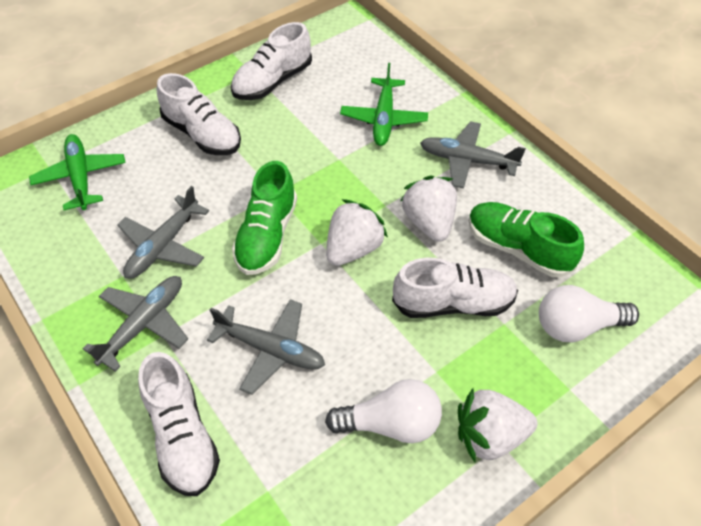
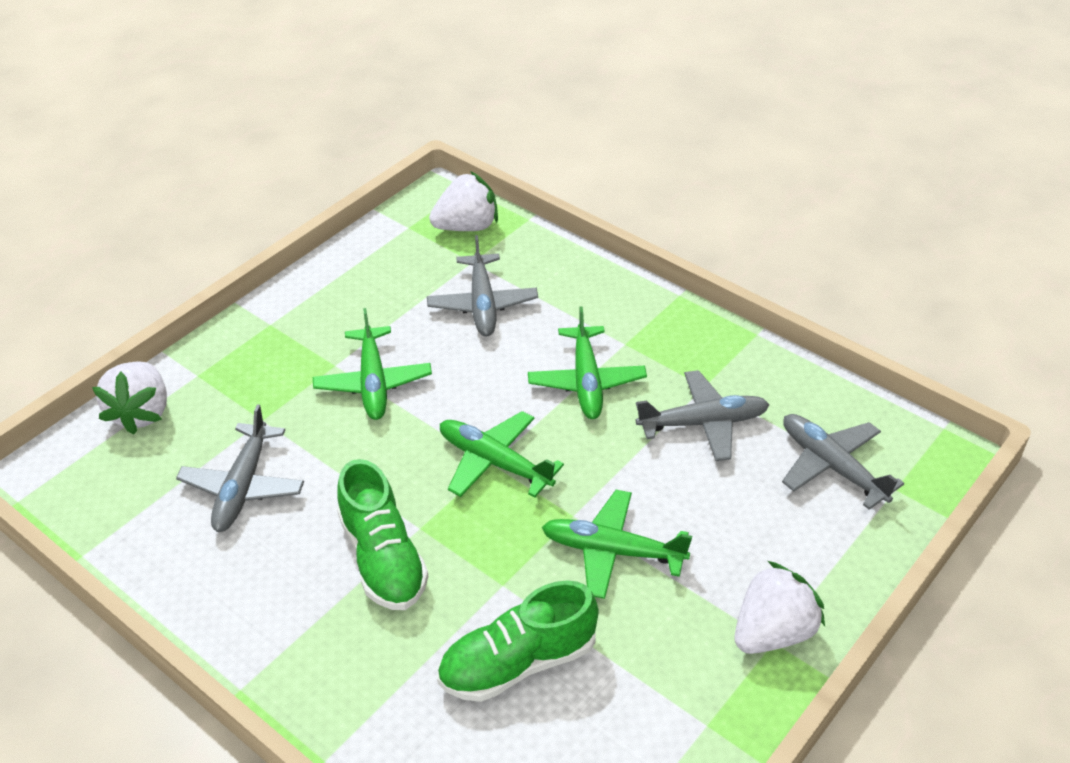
green plane: 2 -> 4
white light bulb: 2 -> 0
white shoe: 4 -> 0

